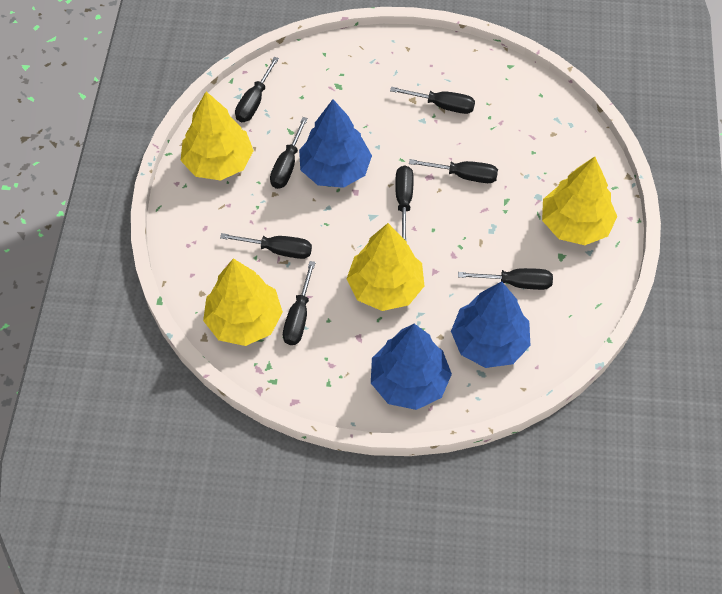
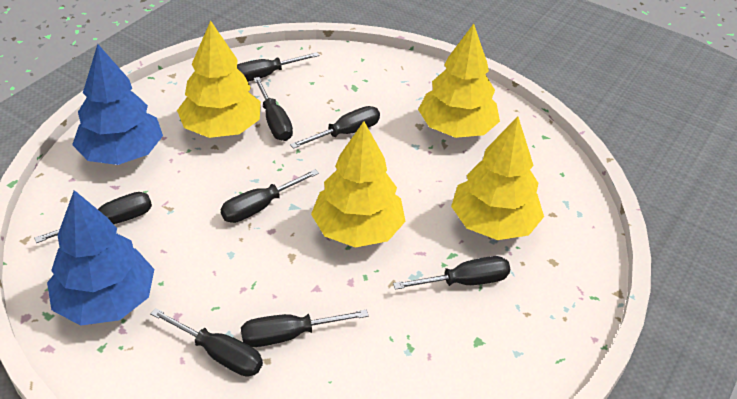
blue tree: 3 -> 2

